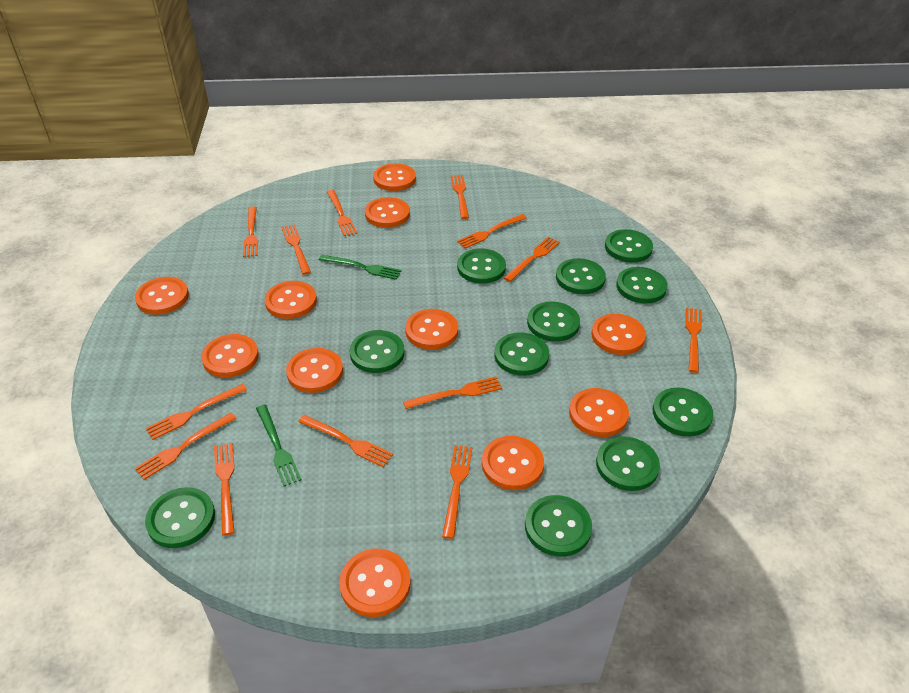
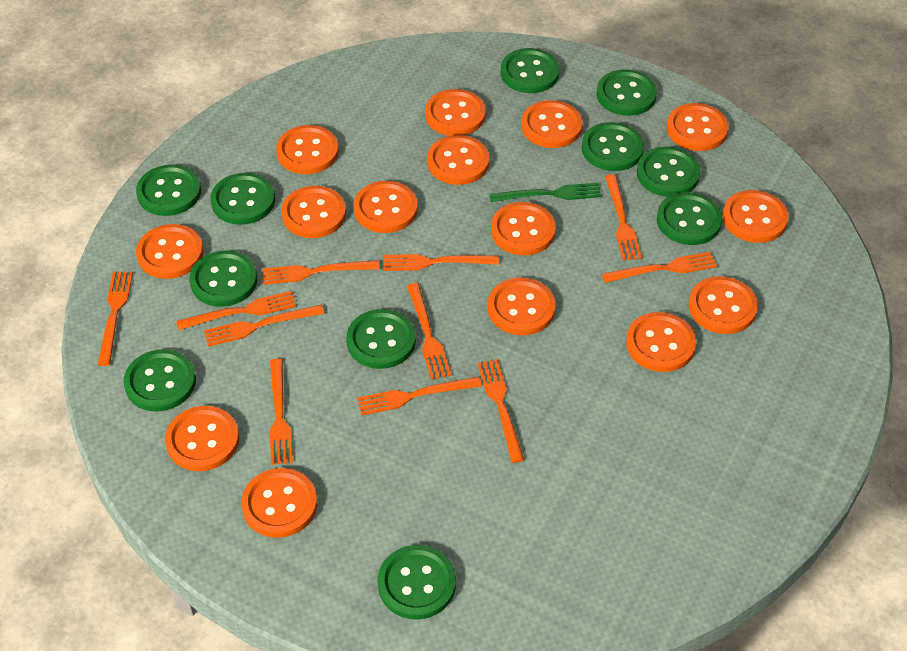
green fork: 2 -> 1
orange button: 11 -> 15
orange fork: 13 -> 11

